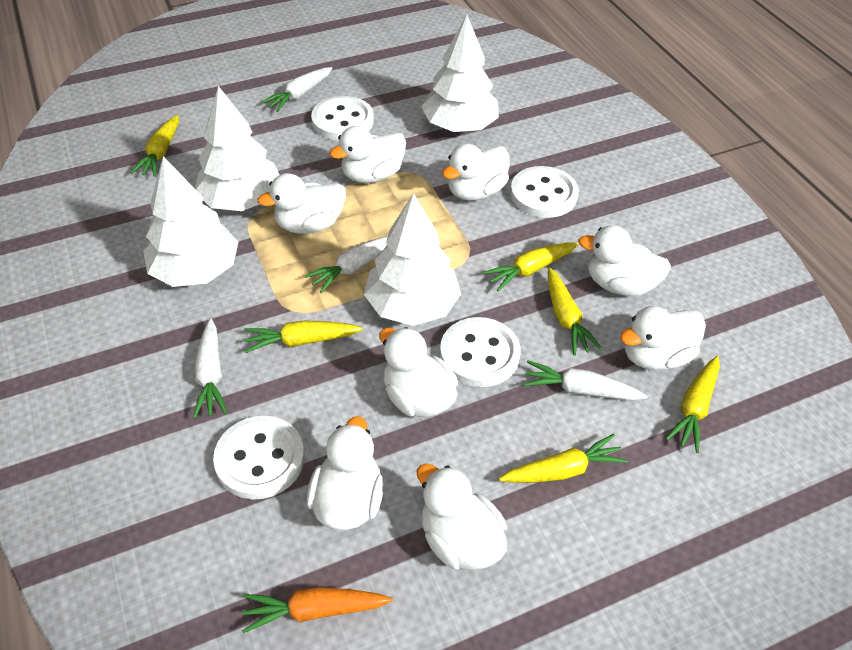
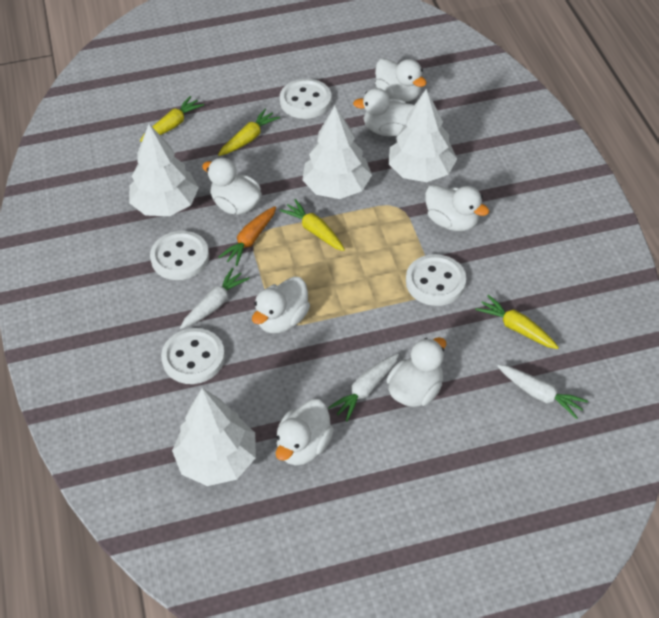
white carrot: 4 -> 3
white duck: 8 -> 7
yellow carrot: 6 -> 4

